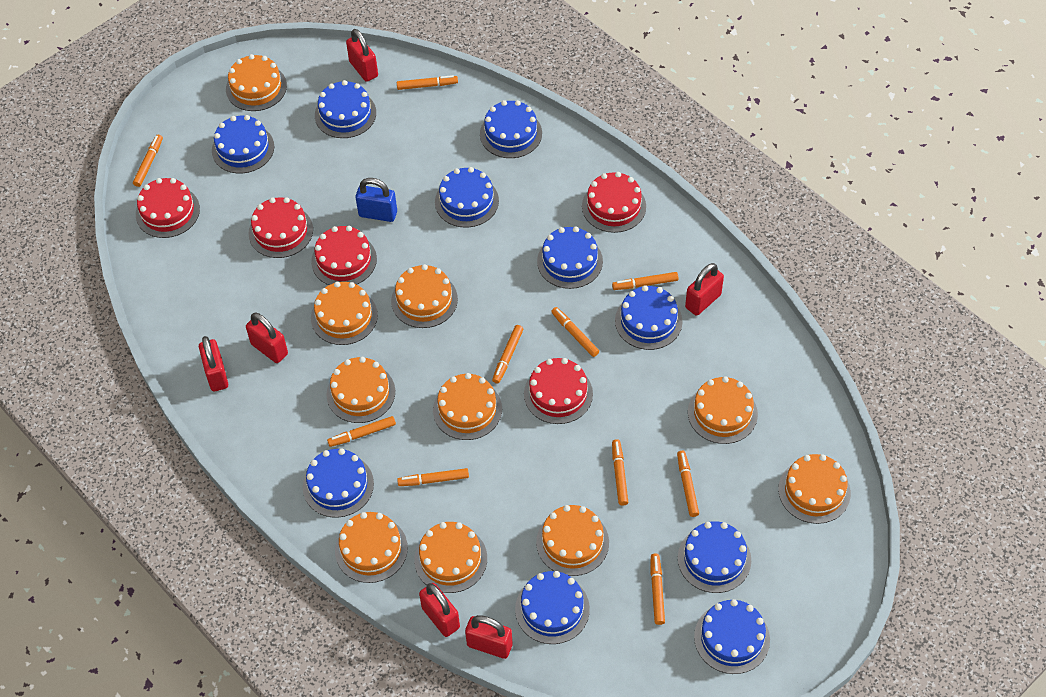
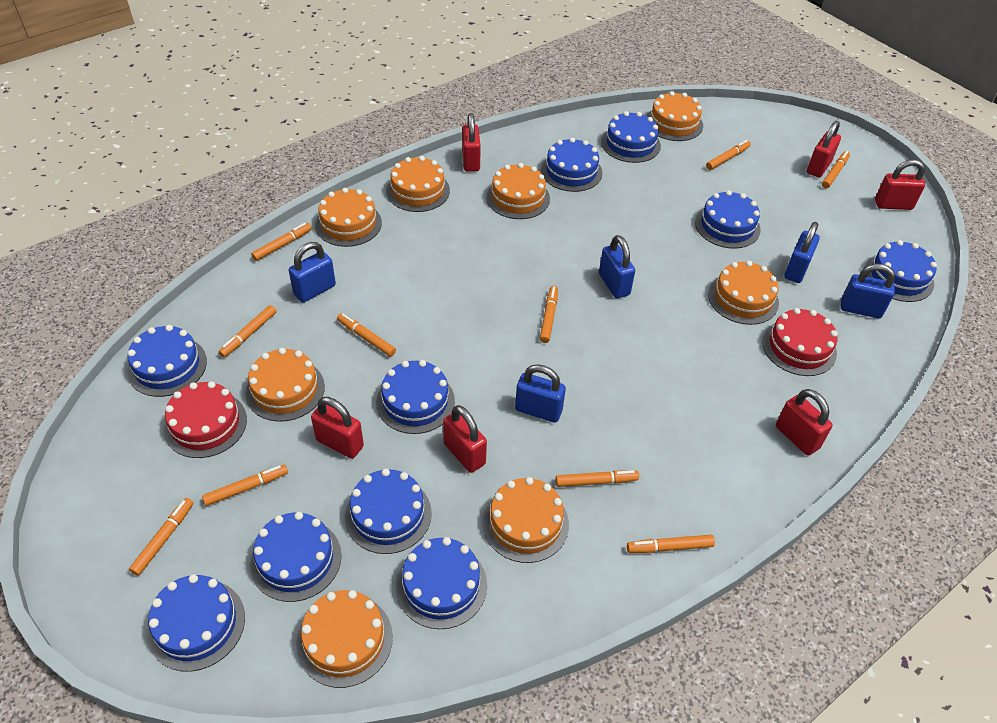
blue padlock: 1 -> 5
orange cake: 10 -> 8
red cake: 5 -> 2

